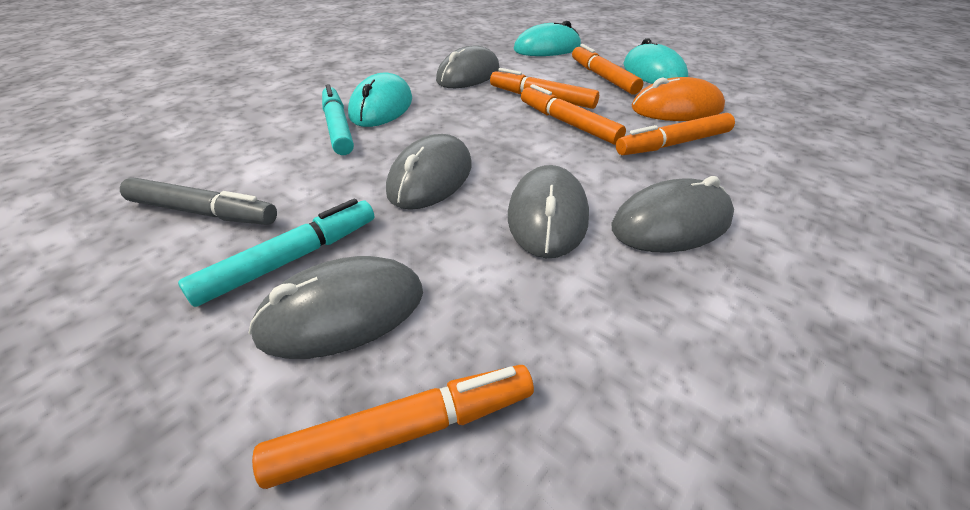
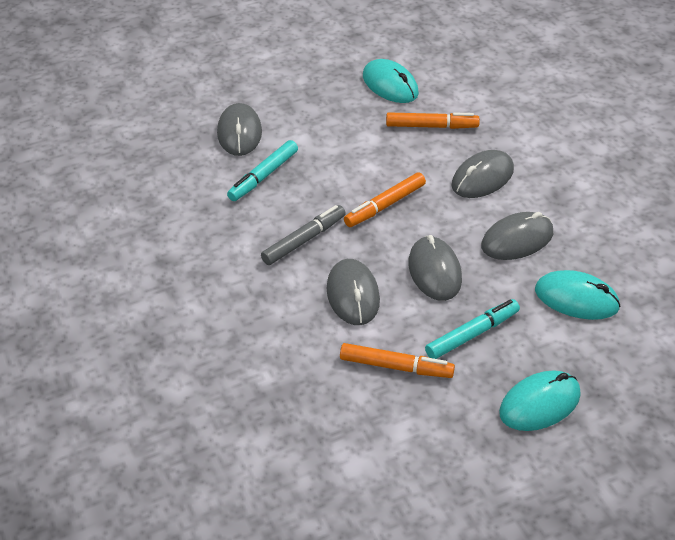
orange marker: 5 -> 3
orange mouse: 1 -> 0

